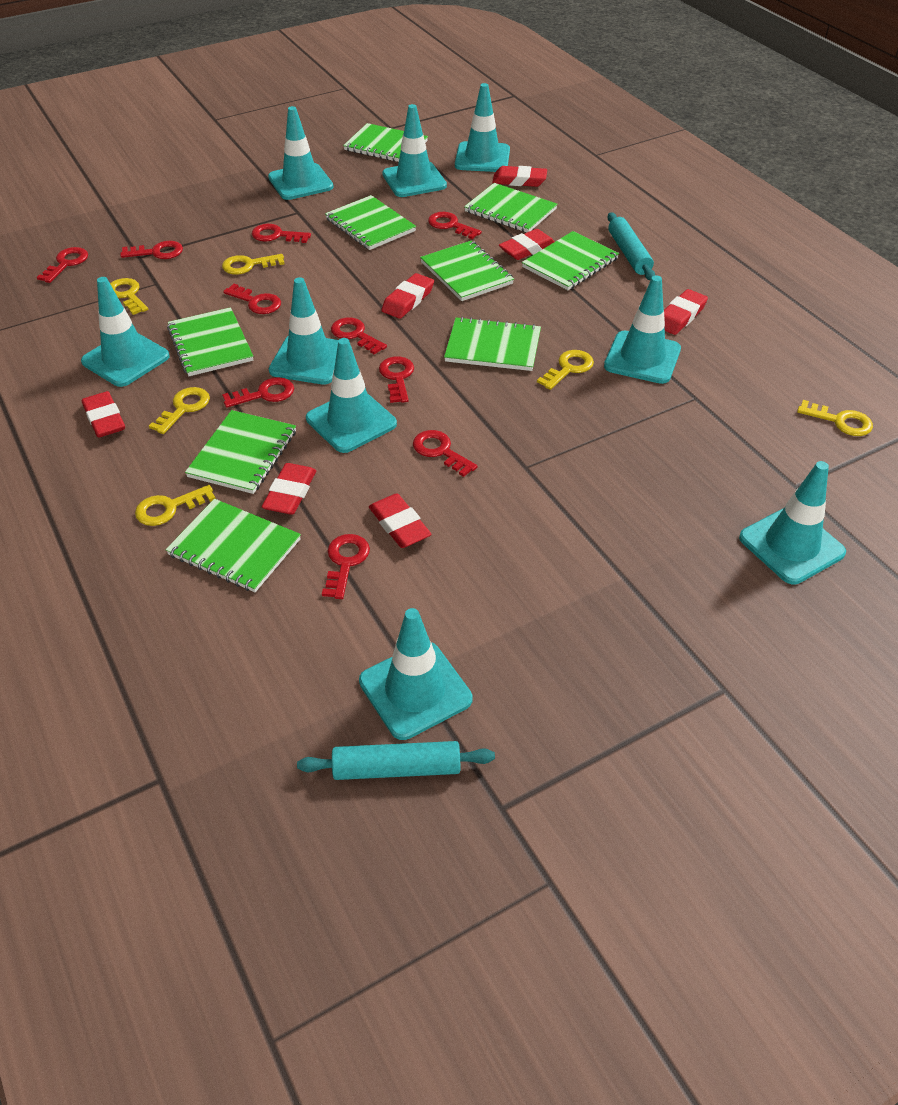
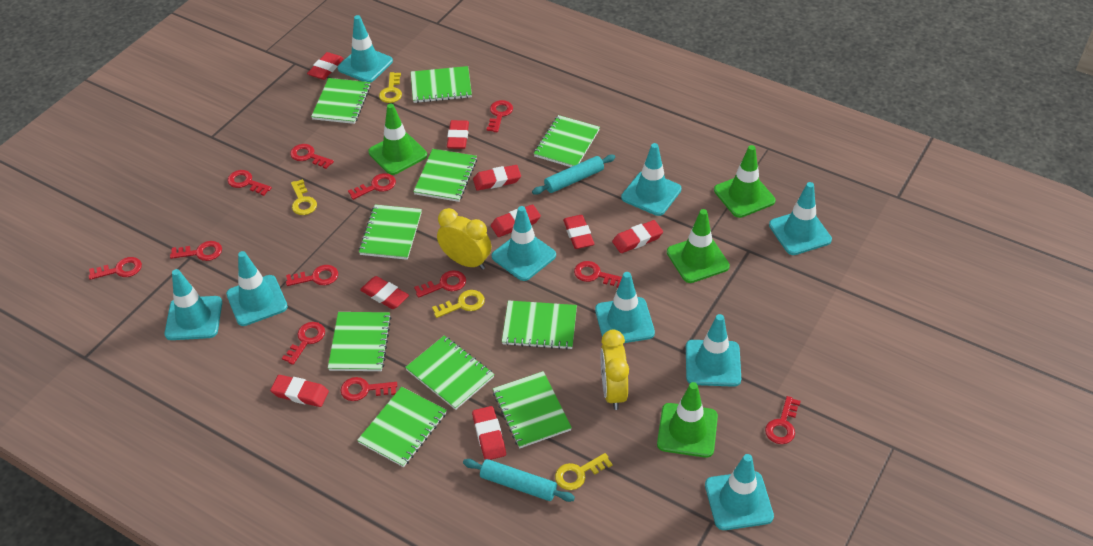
green notebook: 9 -> 10
green traffic cone: 0 -> 4
red eraser: 7 -> 9
red key: 10 -> 12
yellow clock: 0 -> 2
yellow key: 6 -> 4

